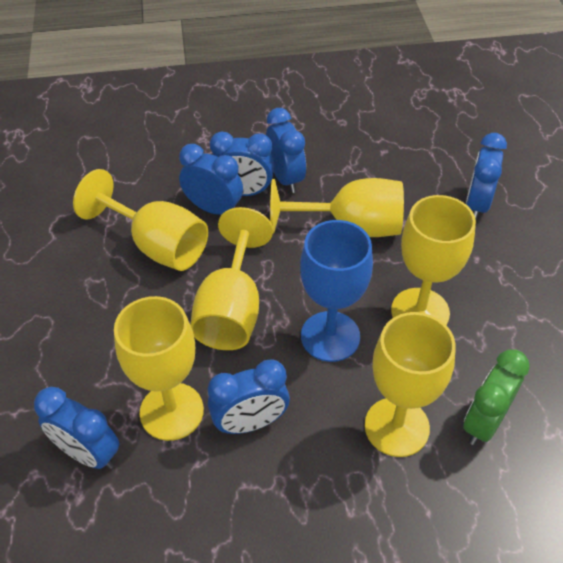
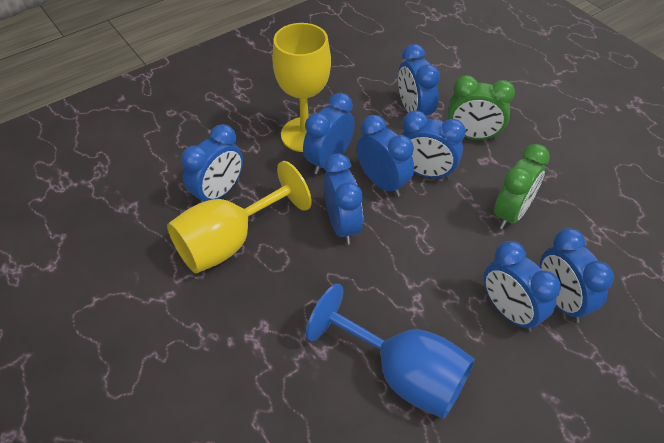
blue clock: 6 -> 8
green clock: 1 -> 2
yellow goblet: 6 -> 2

